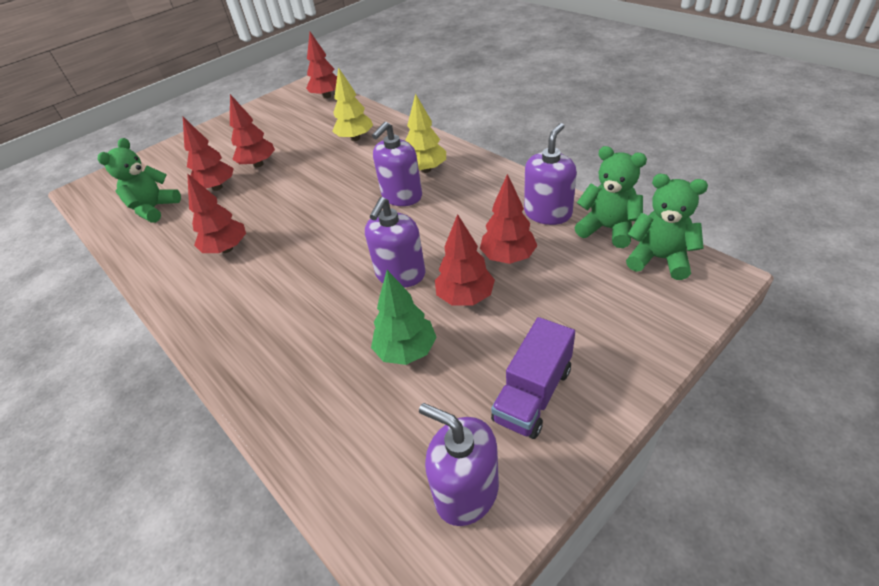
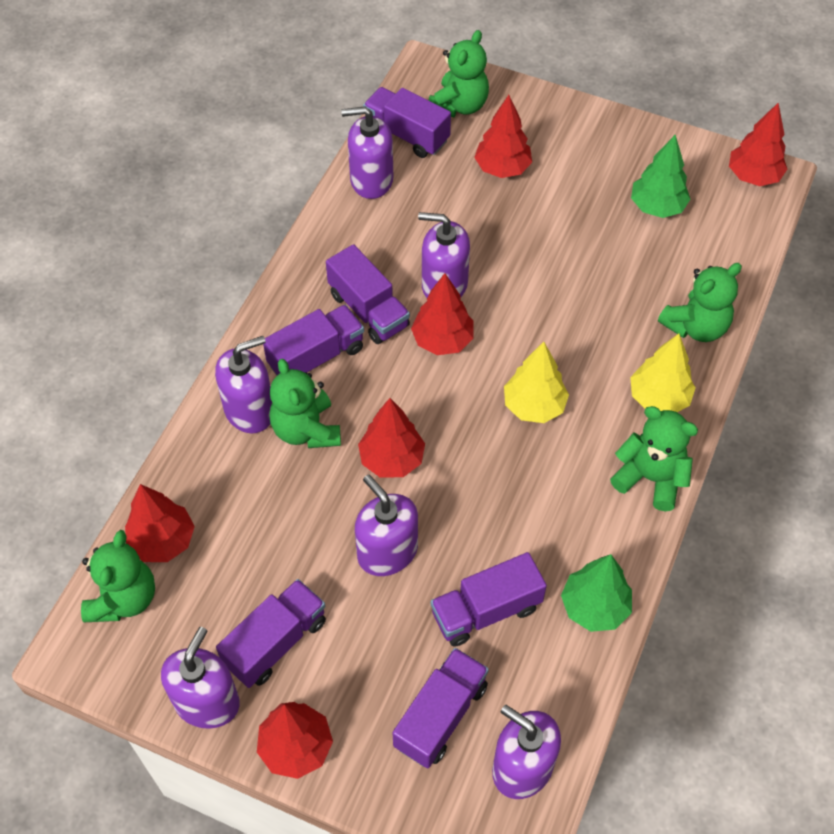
green teddy bear: 3 -> 5
green tree: 1 -> 2
purple soap dispenser: 4 -> 6
purple truck: 1 -> 6

